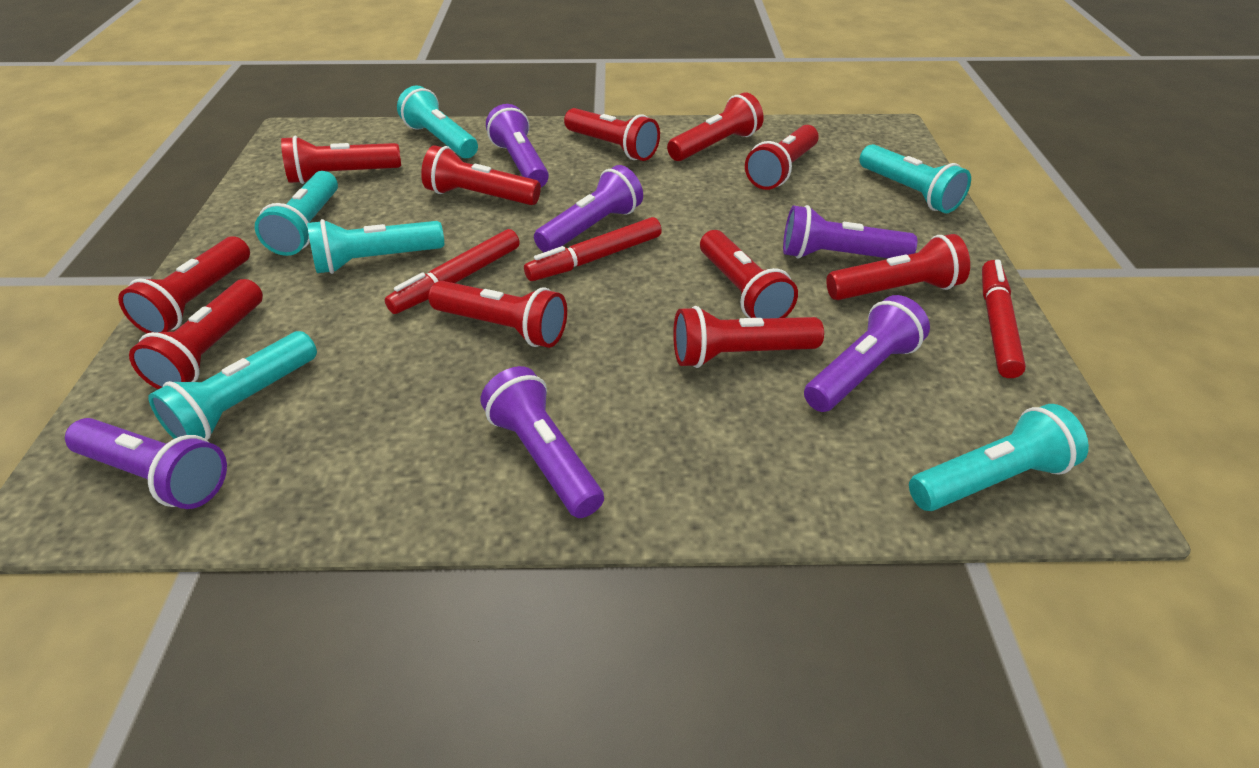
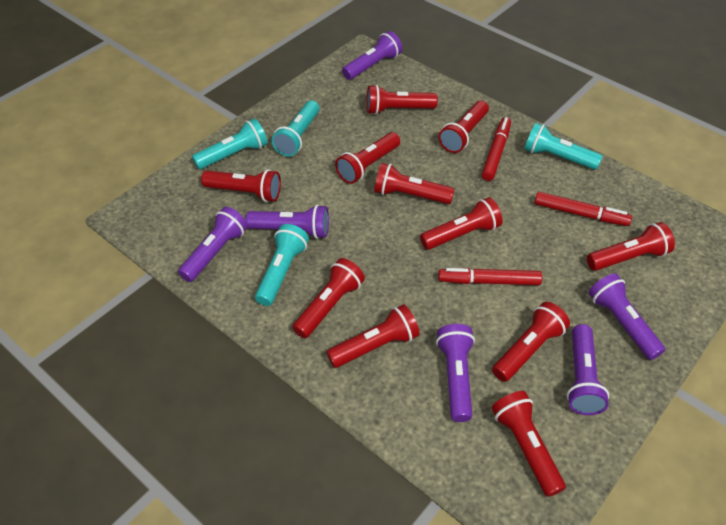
turquoise flashlight: 6 -> 4

